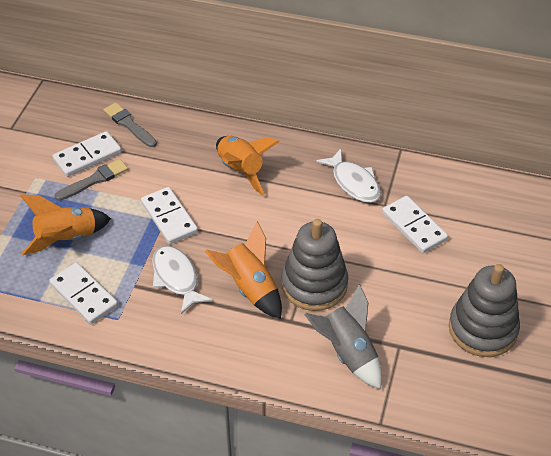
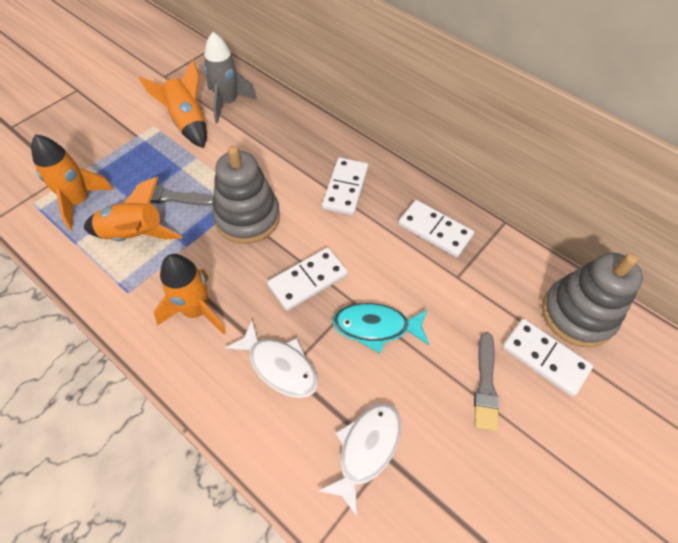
orange rocket: 3 -> 4
turquoise fish: 0 -> 1

